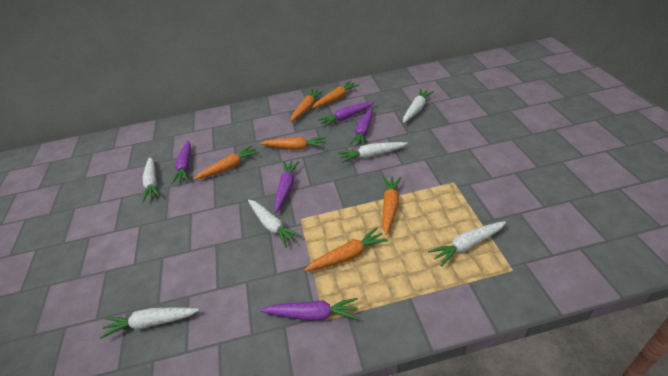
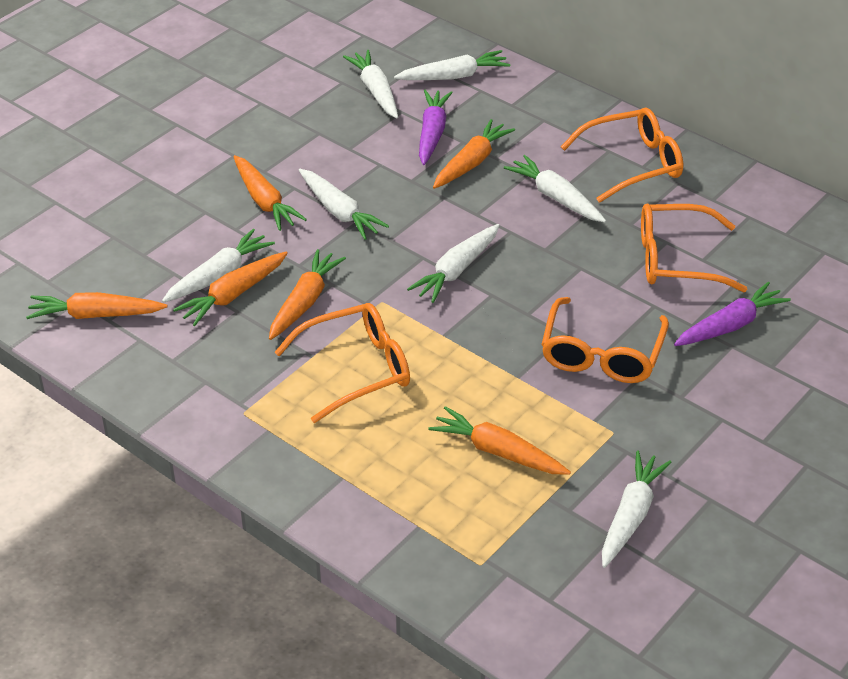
orange glasses: 0 -> 4
purple carrot: 5 -> 2
white carrot: 6 -> 7

